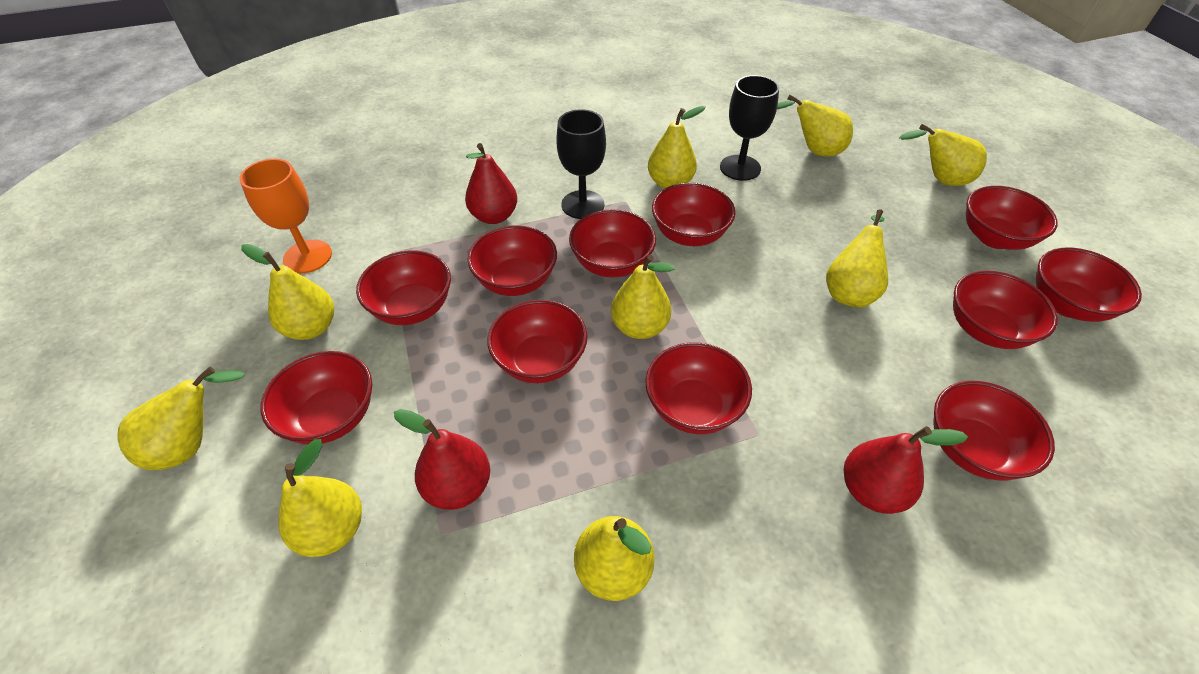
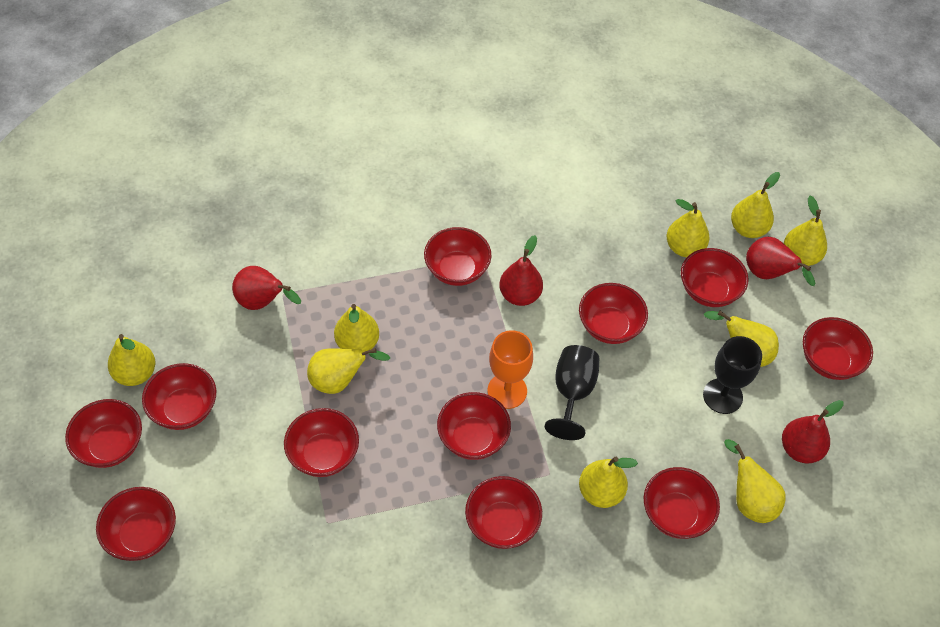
red pear: 3 -> 4

